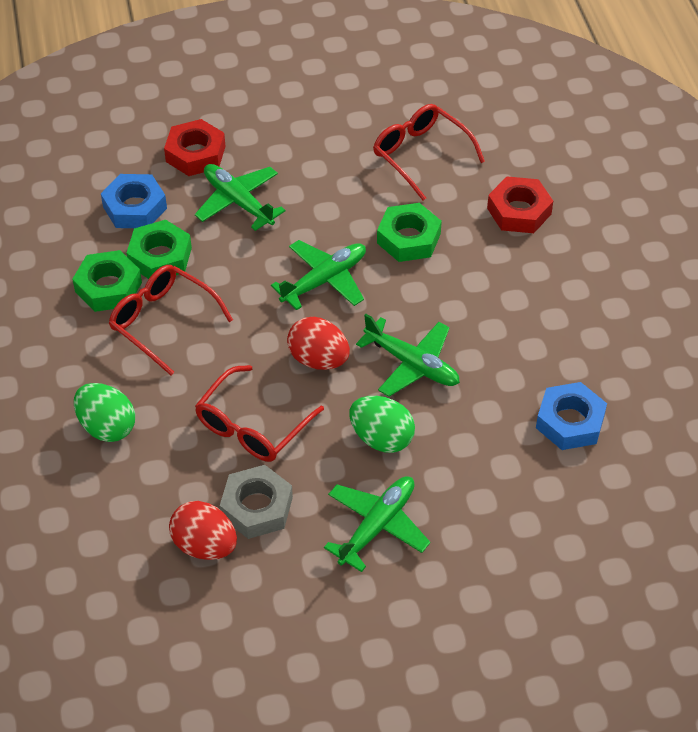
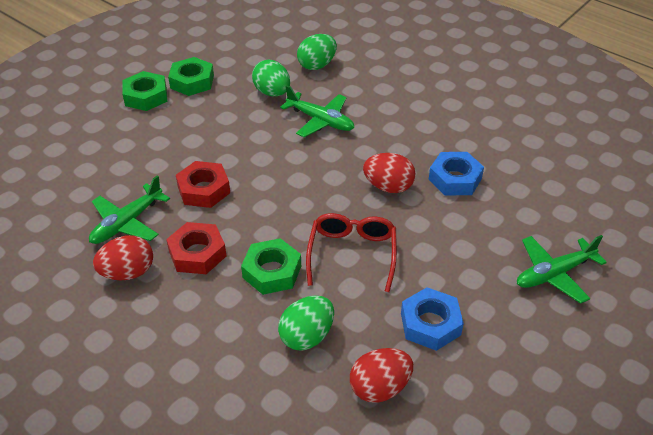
green egg: 2 -> 3
green plane: 4 -> 3
grey nut: 1 -> 0
red egg: 2 -> 3
red glasses: 3 -> 1

